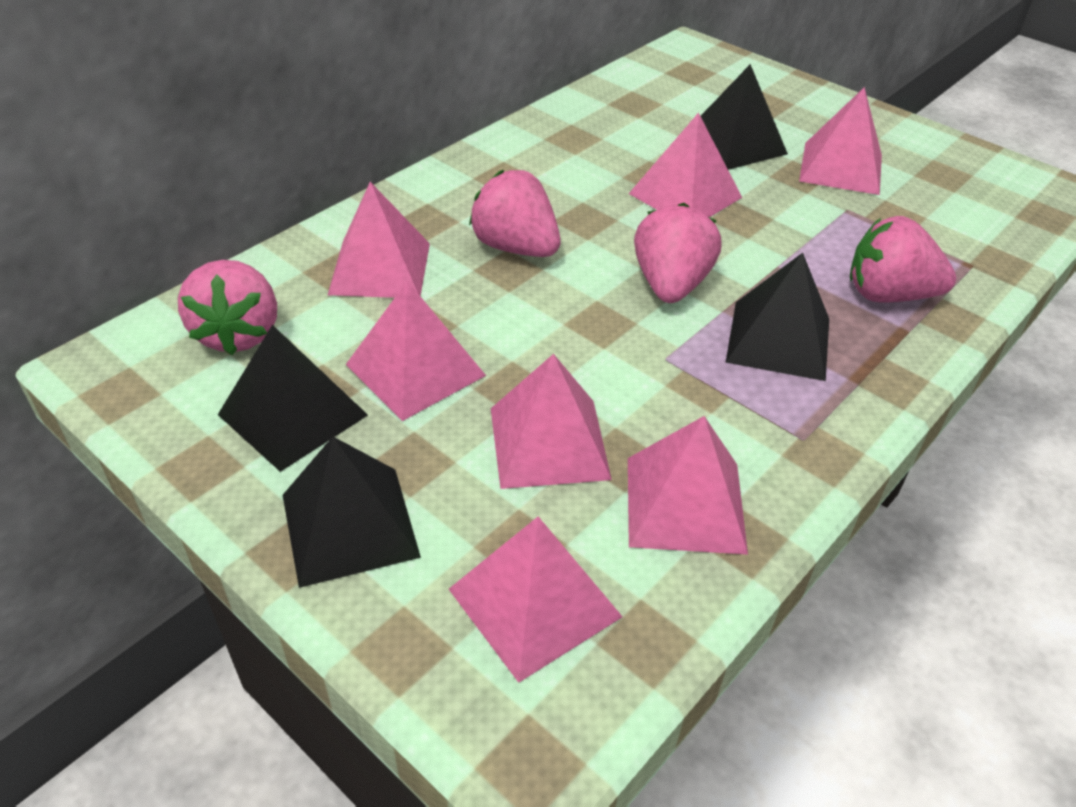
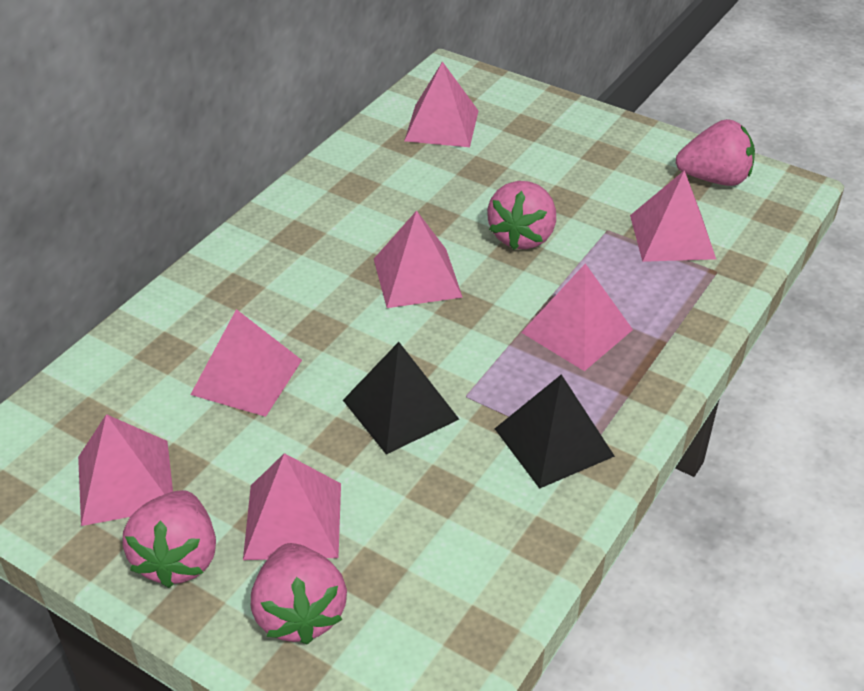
black pyramid: 4 -> 2

